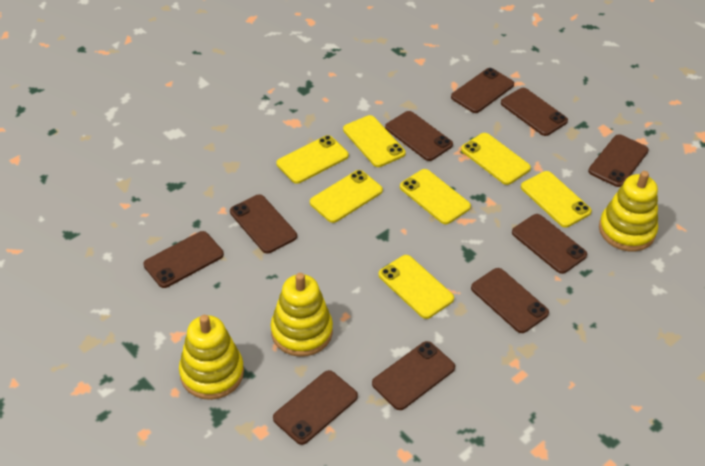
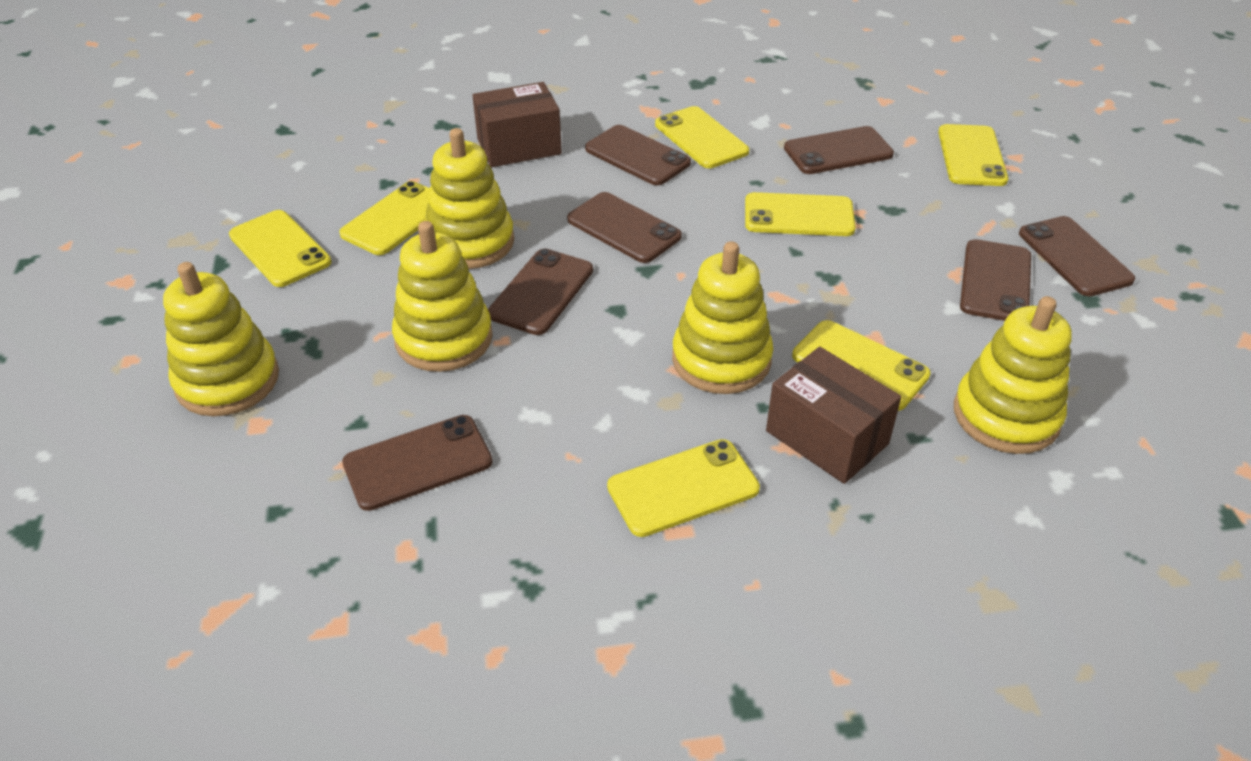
brown box: 0 -> 2
brown phone: 10 -> 7
yellow stacking toy: 3 -> 5

